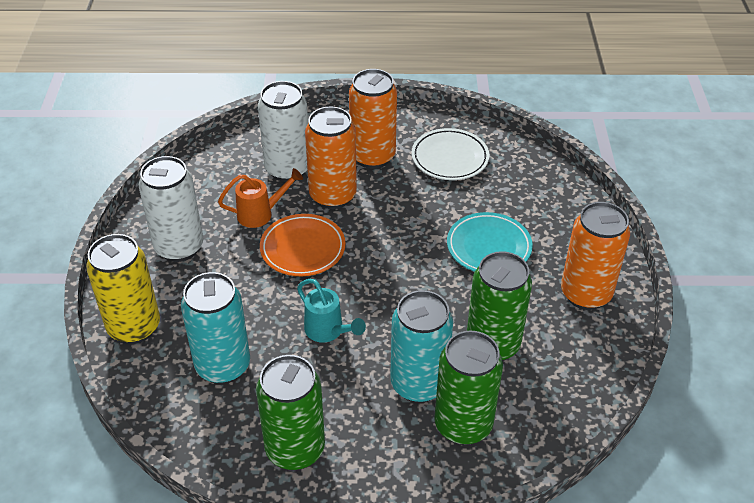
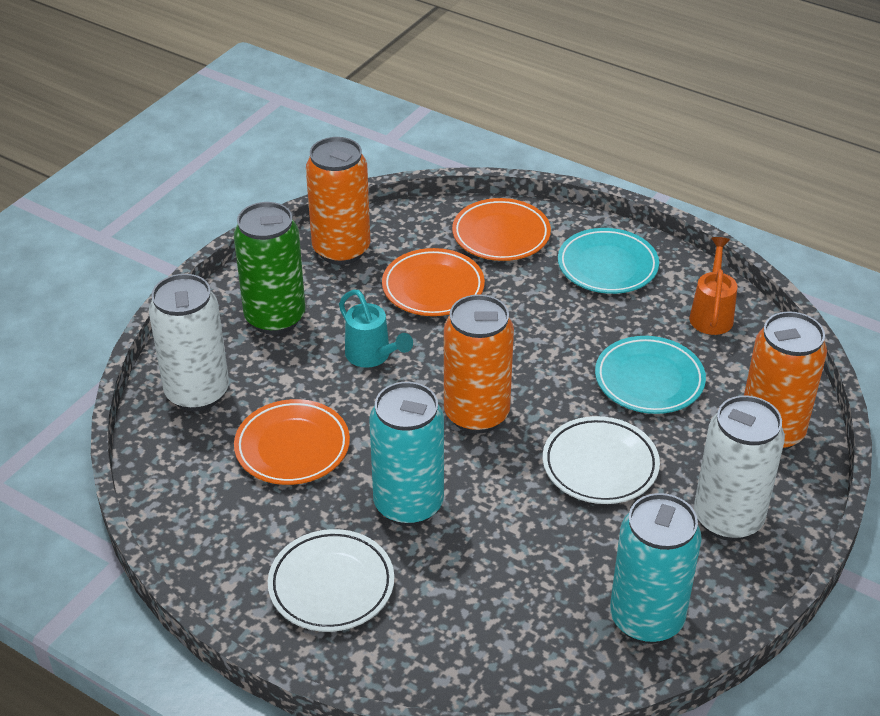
green can: 3 -> 1
orange plate: 1 -> 3
turquoise plate: 1 -> 2
white plate: 1 -> 2
yellow can: 1 -> 0

